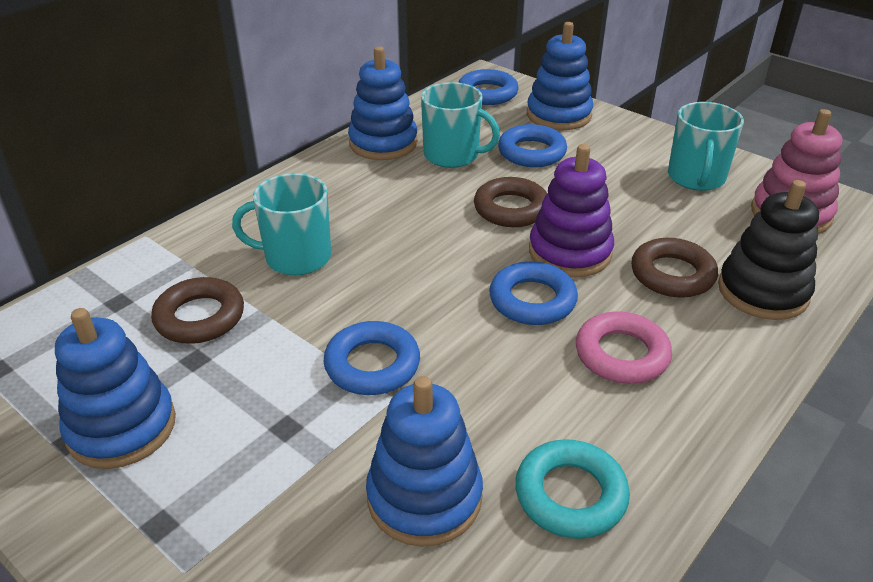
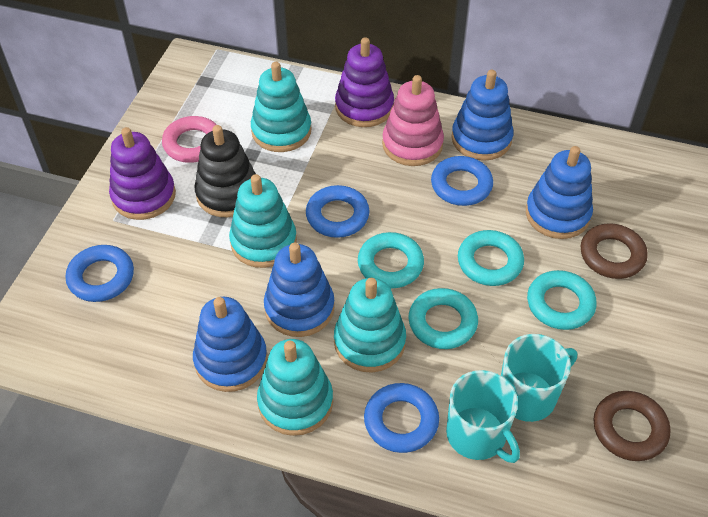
brown ring: 3 -> 2
purple stacking toy: 1 -> 2
turquoise mug: 3 -> 2
turquoise ring: 1 -> 4
turquoise stacking toy: 0 -> 4

